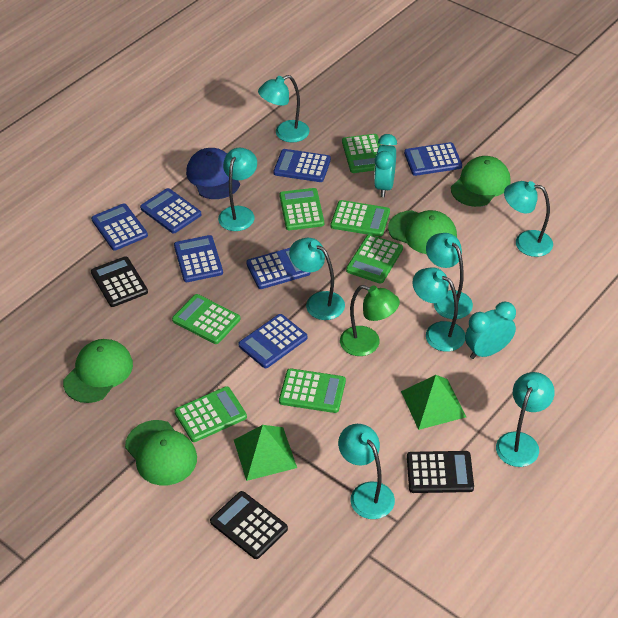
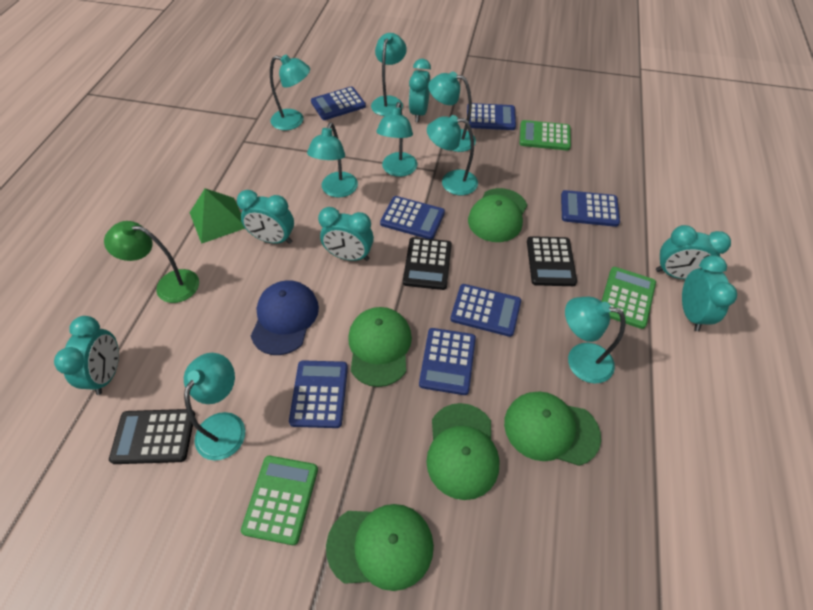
green calculator: 7 -> 3
green cap: 4 -> 5
green pyramid: 2 -> 1
turquoise clock: 2 -> 6

